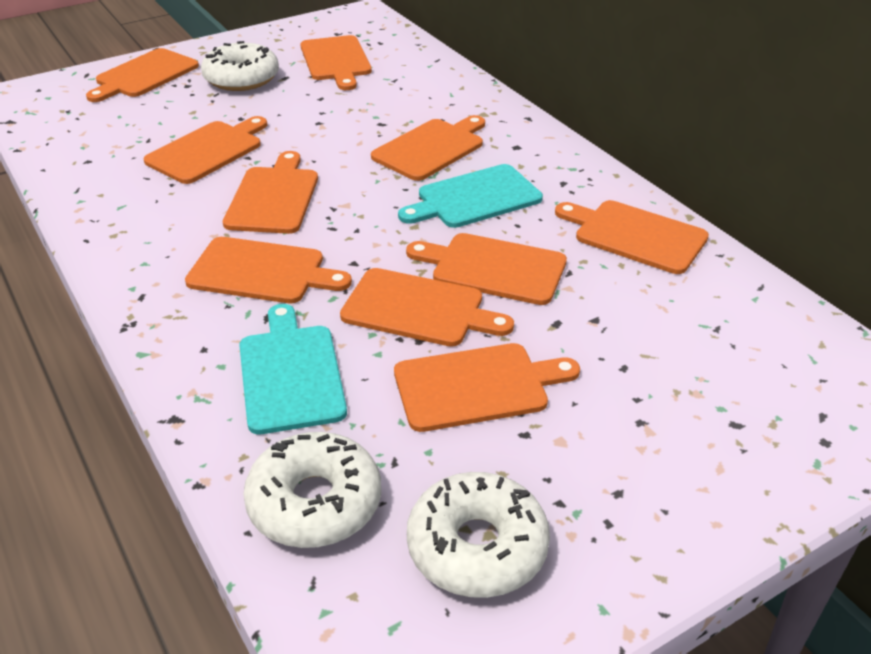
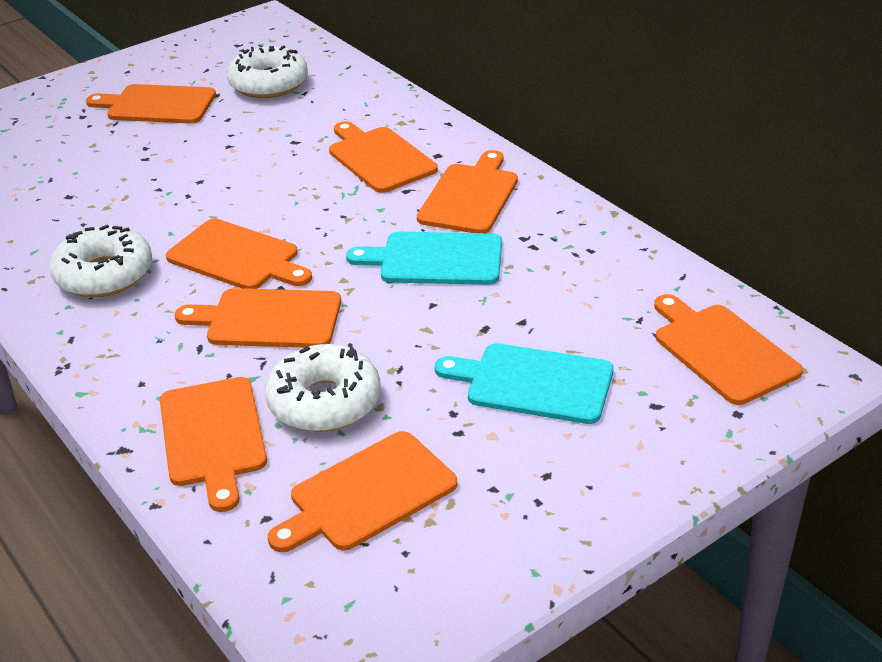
orange cutting board: 10 -> 8

